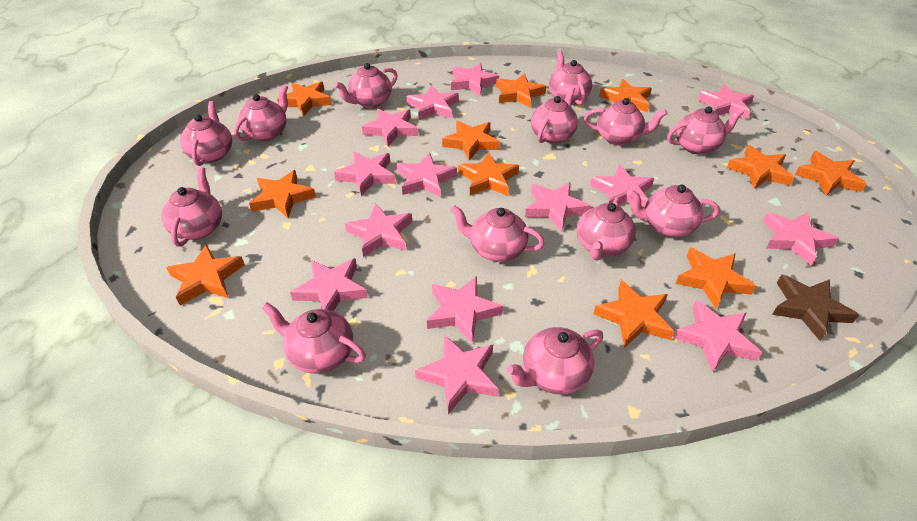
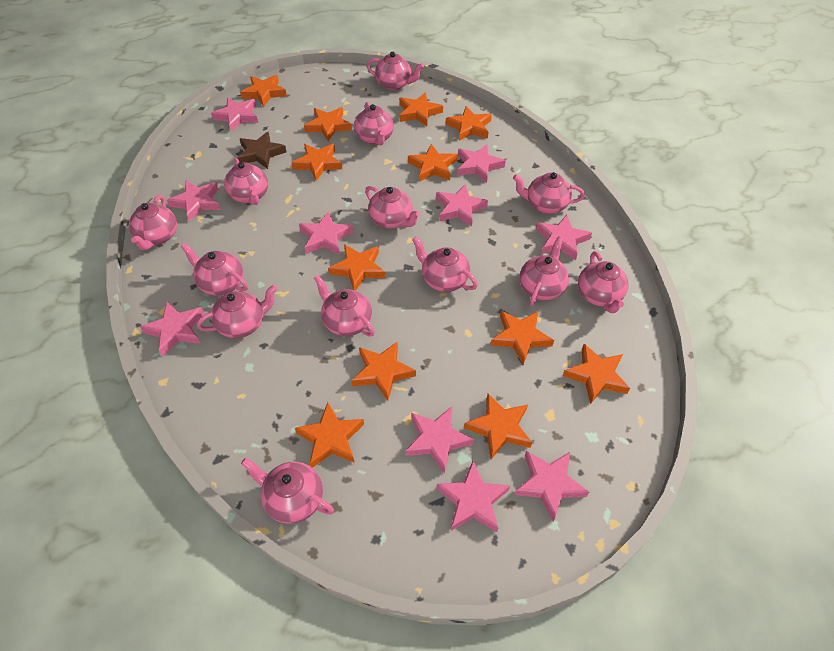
orange star: 11 -> 12
pink star: 14 -> 10

